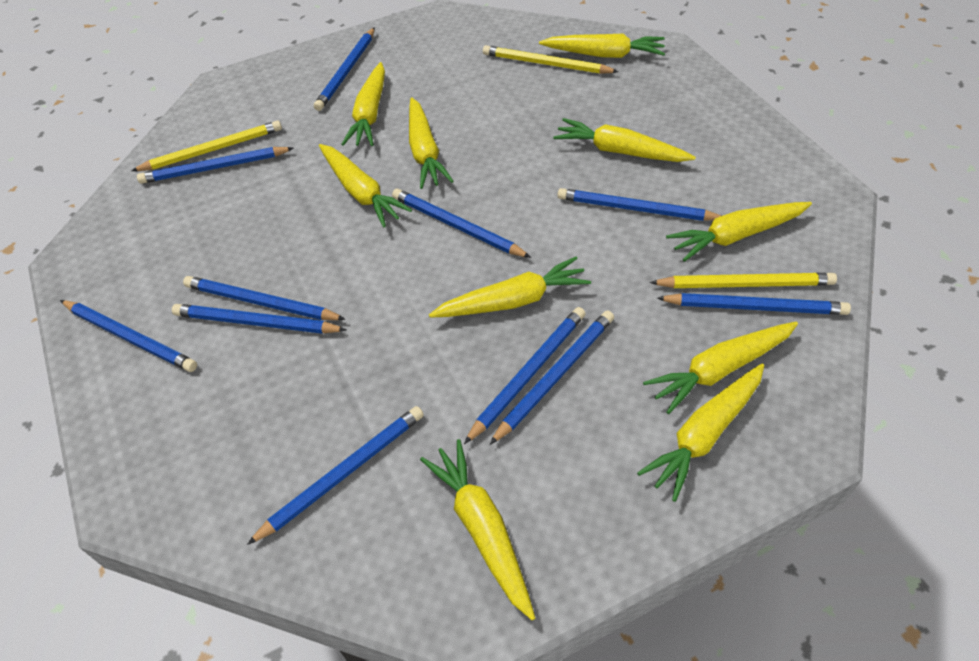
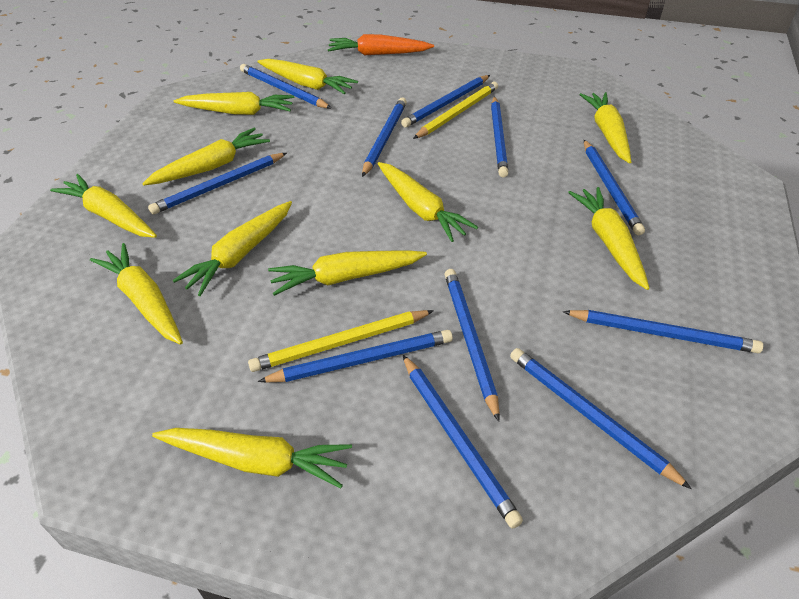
orange carrot: 0 -> 1
yellow carrot: 10 -> 11
yellow pencil: 3 -> 2

